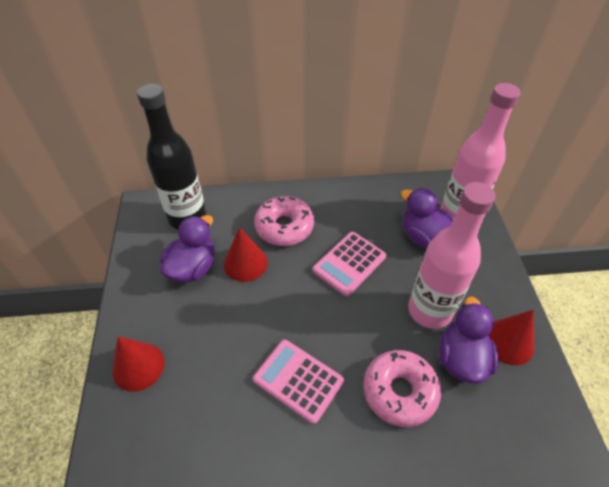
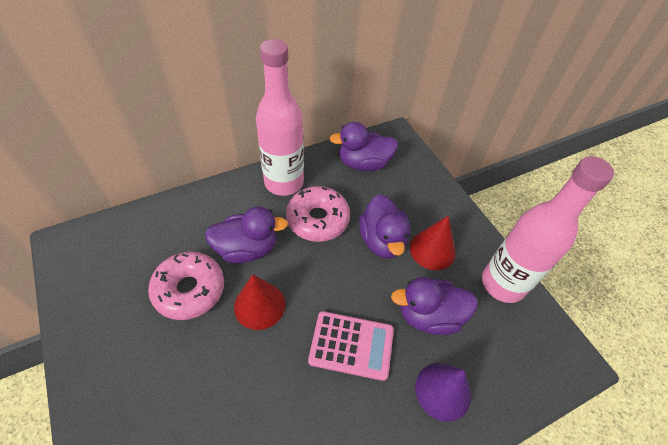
black bottle: 1 -> 0
pink calculator: 2 -> 1
purple cone: 0 -> 1
purple duck: 3 -> 4
red cone: 3 -> 2

